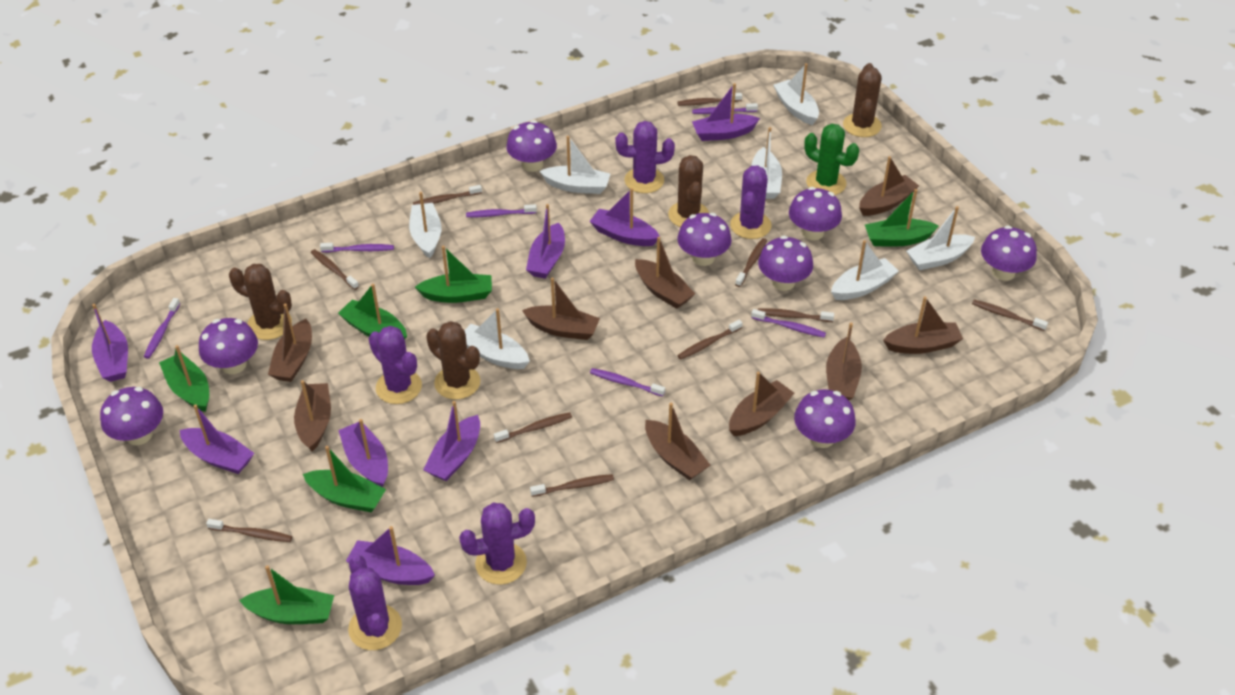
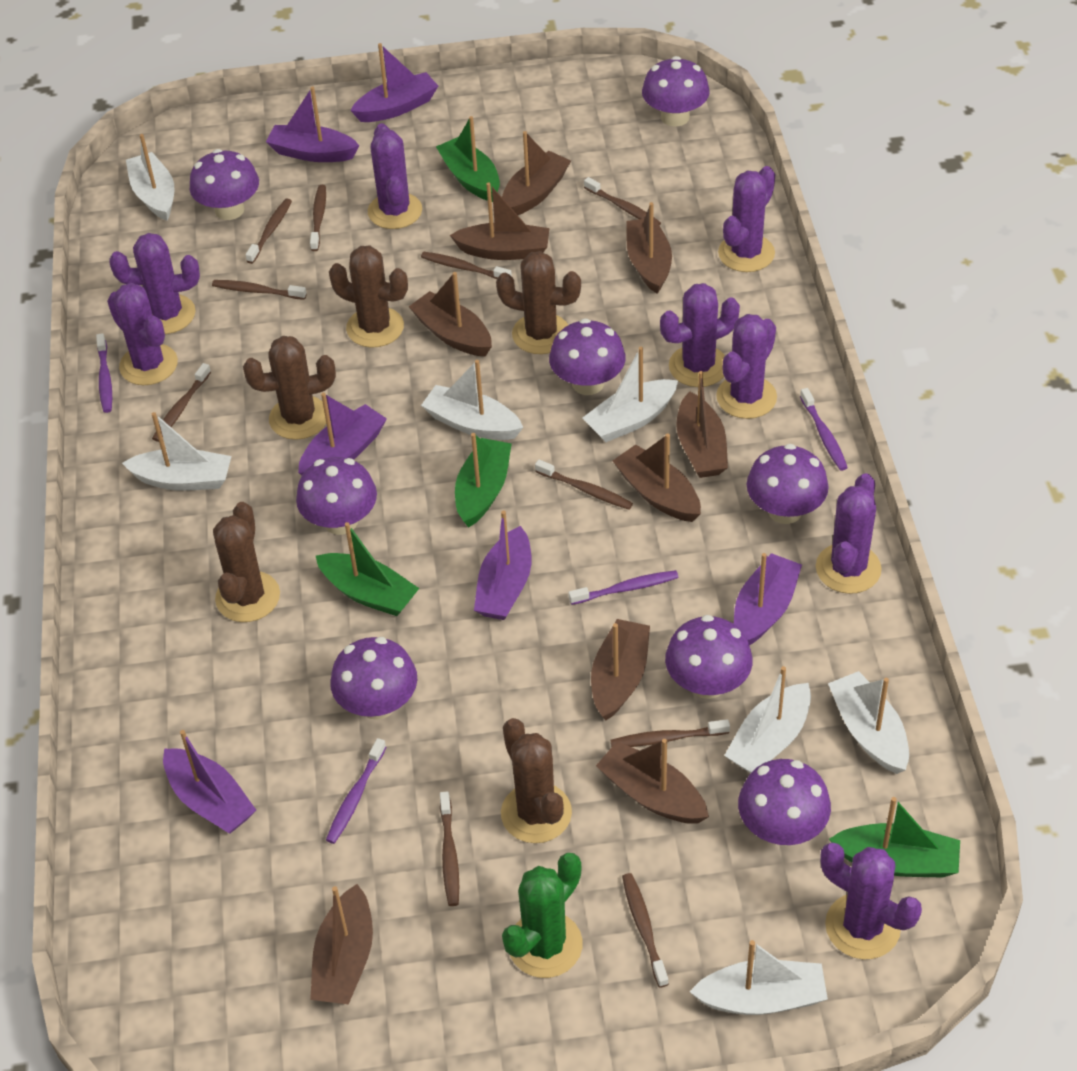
brown cactus: 4 -> 5
green boat: 6 -> 4
purple boat: 8 -> 6
purple cactus: 5 -> 8
purple toothbrush: 6 -> 4

